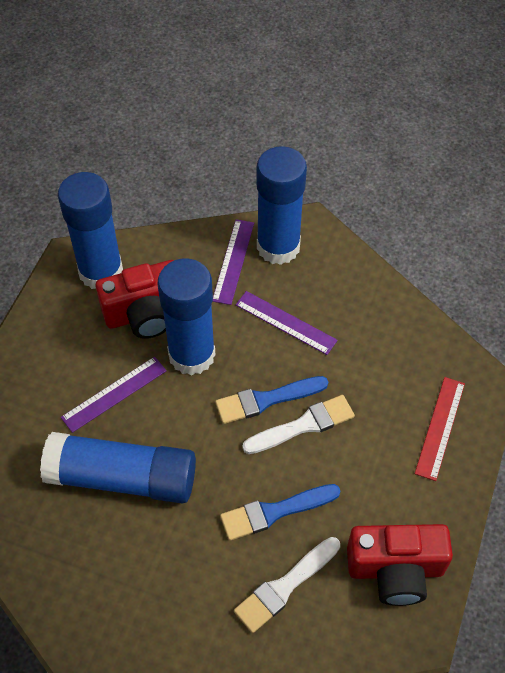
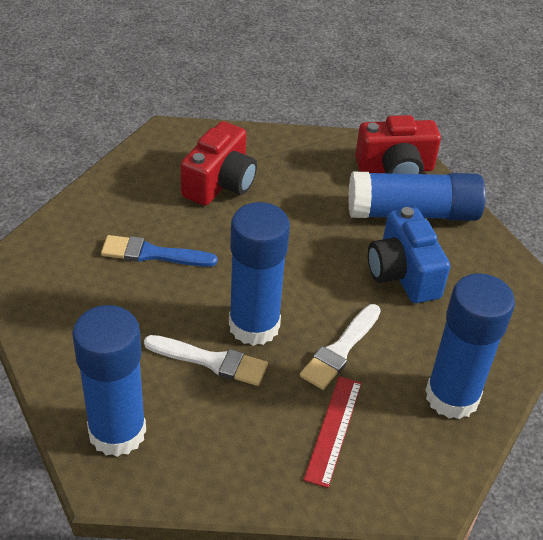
blue brush: 2 -> 1
blue camera: 0 -> 1
purple ruler: 3 -> 0

